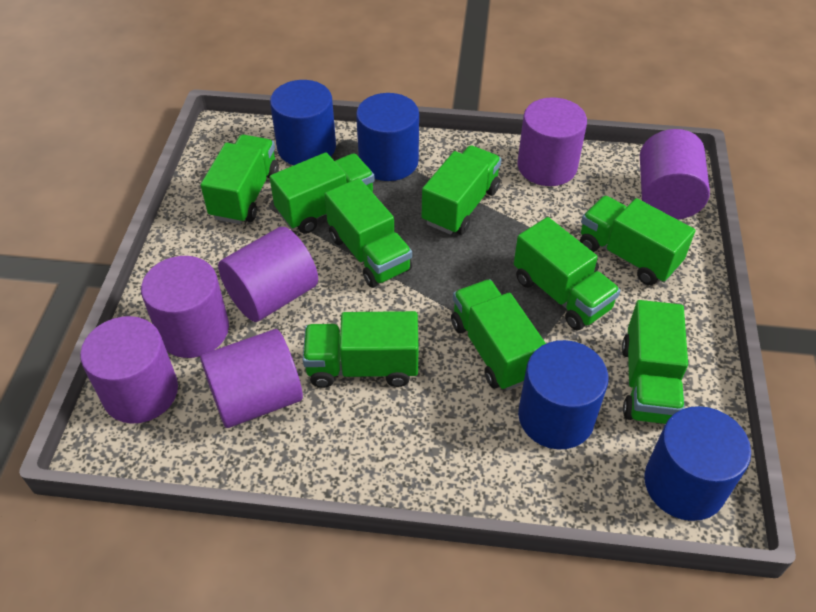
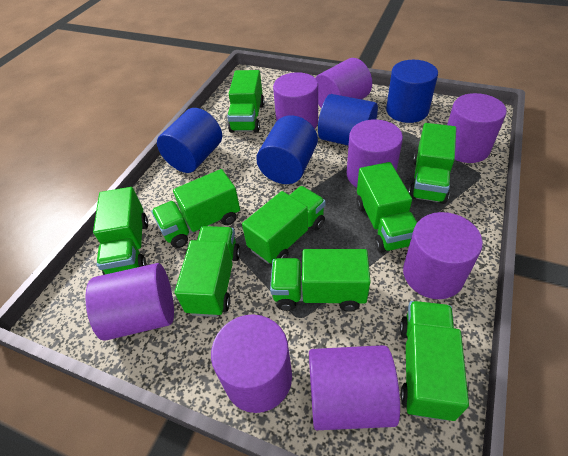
purple cylinder: 6 -> 8

